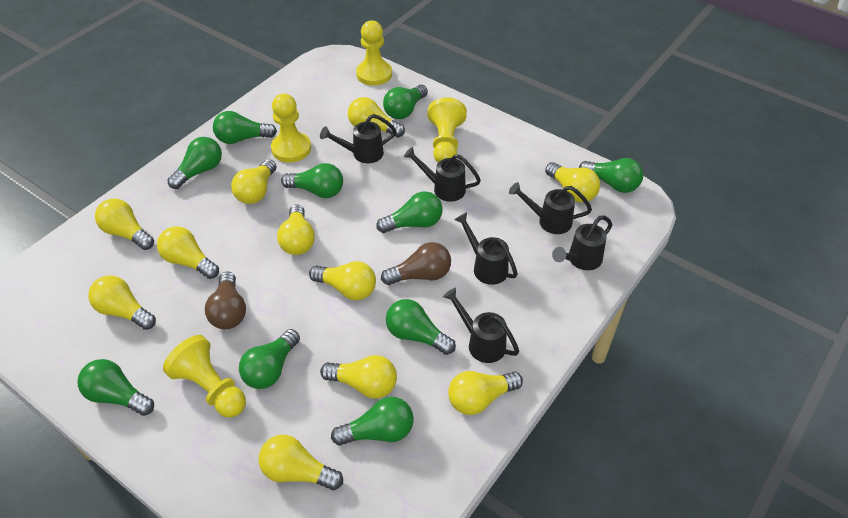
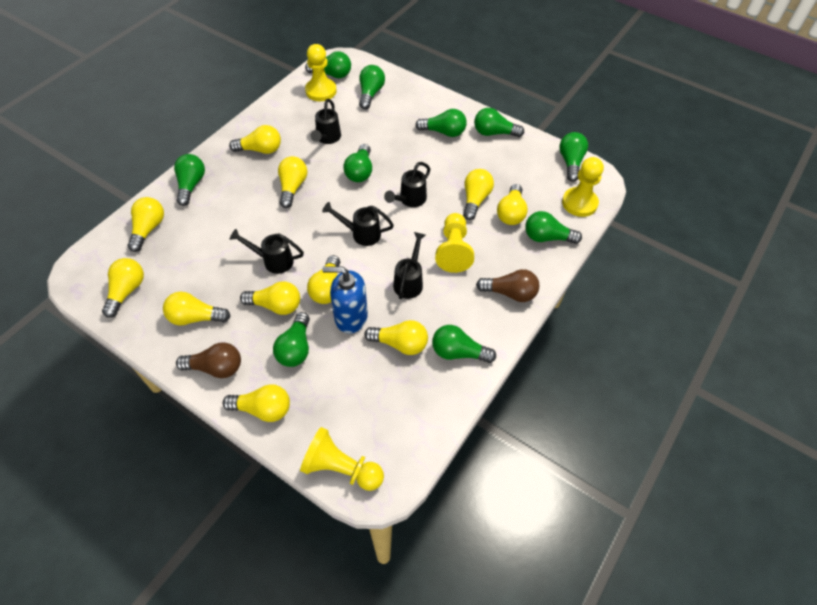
black watering can: 6 -> 5
blue soap dispenser: 0 -> 1

